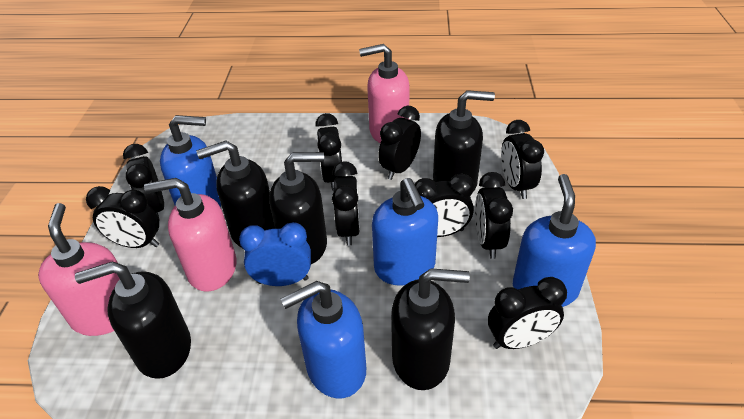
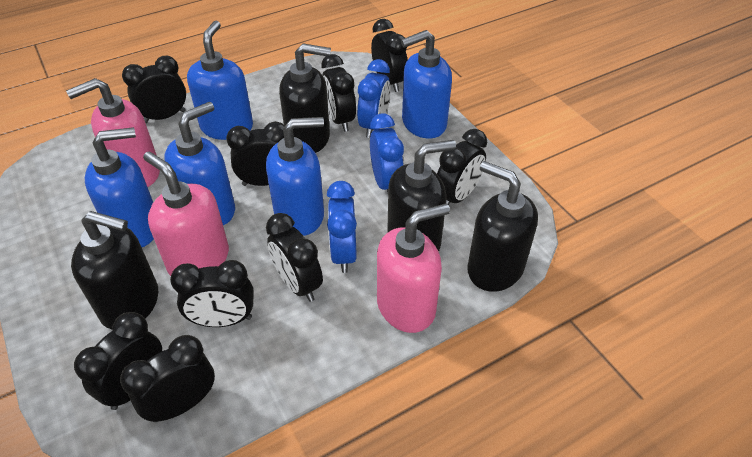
black soap dispenser: 5 -> 4
blue clock: 1 -> 3
blue soap dispenser: 4 -> 5

